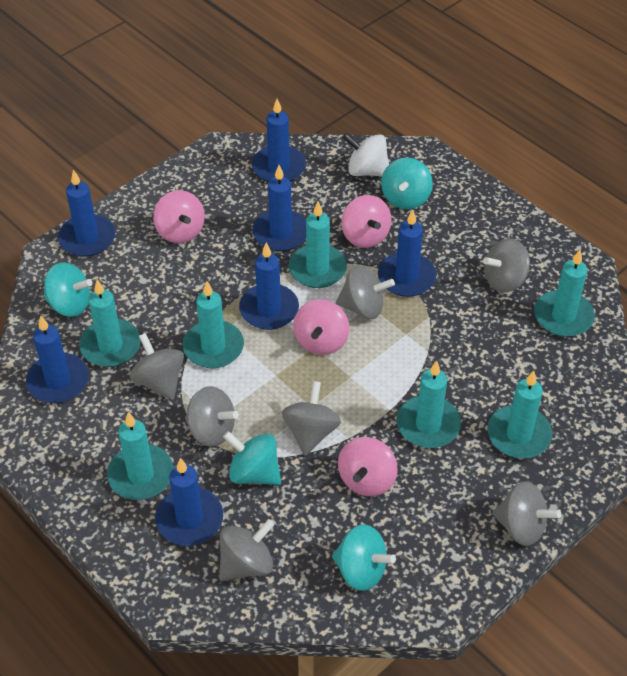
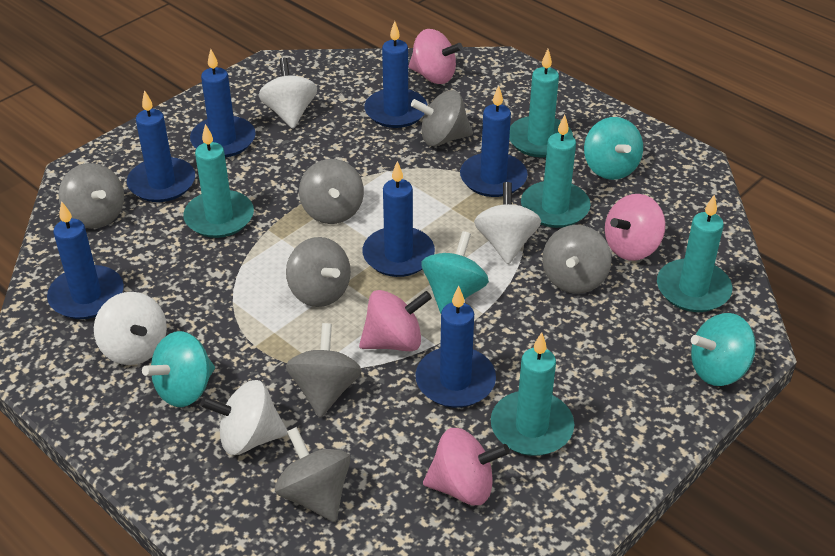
turquoise candle: 7 -> 5
white spinning top: 1 -> 4

